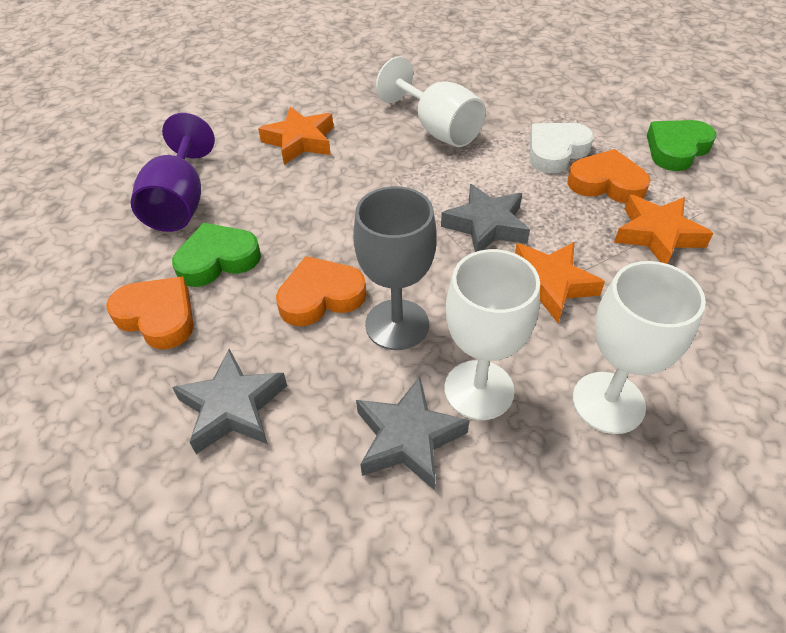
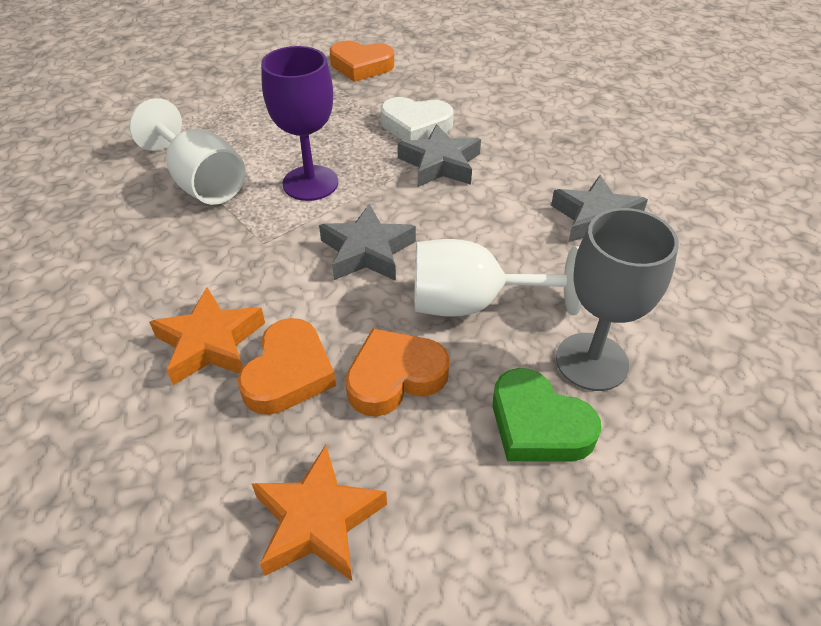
green heart: 2 -> 1
orange star: 3 -> 2
white goblet: 3 -> 2

